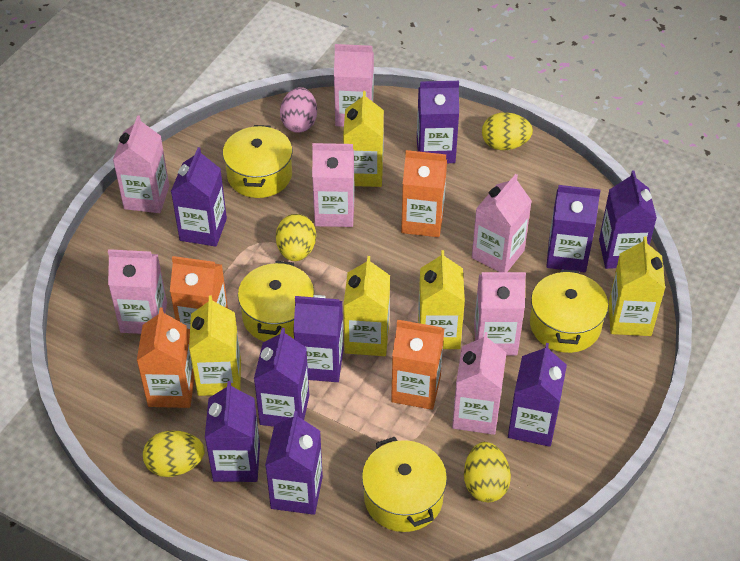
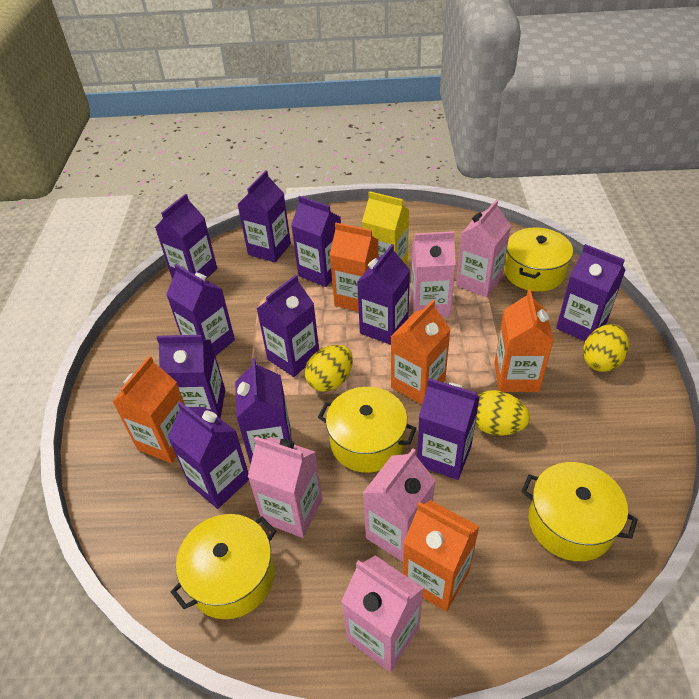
orange carton: 4 -> 5
pink carton: 7 -> 5
pink egg: 1 -> 0
purple carton: 9 -> 11
yellow carton: 5 -> 1
yellow egg: 4 -> 3

